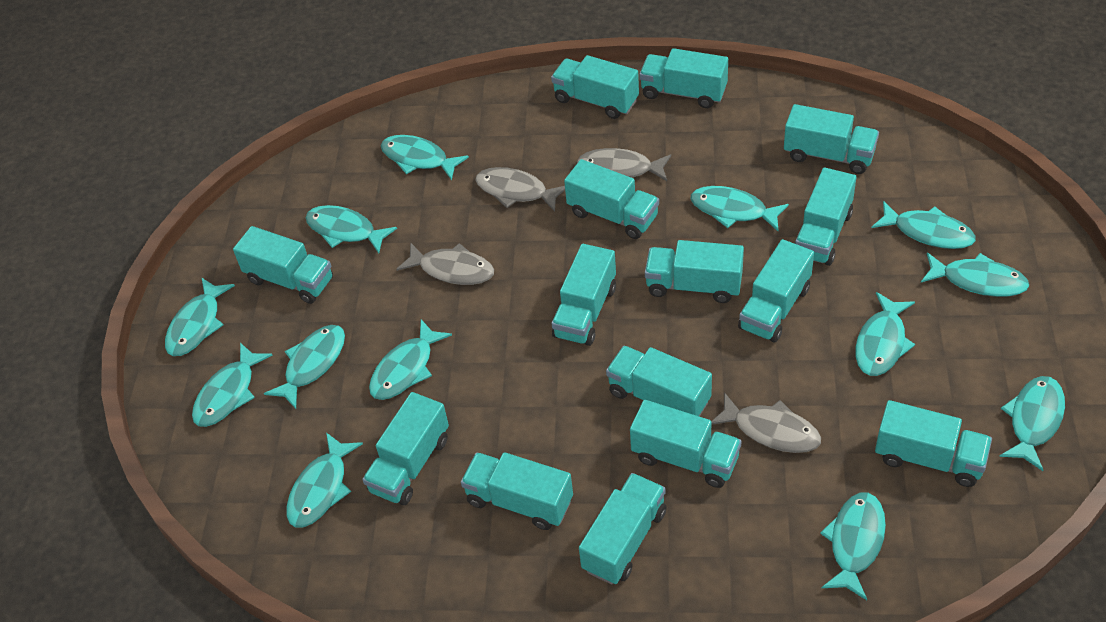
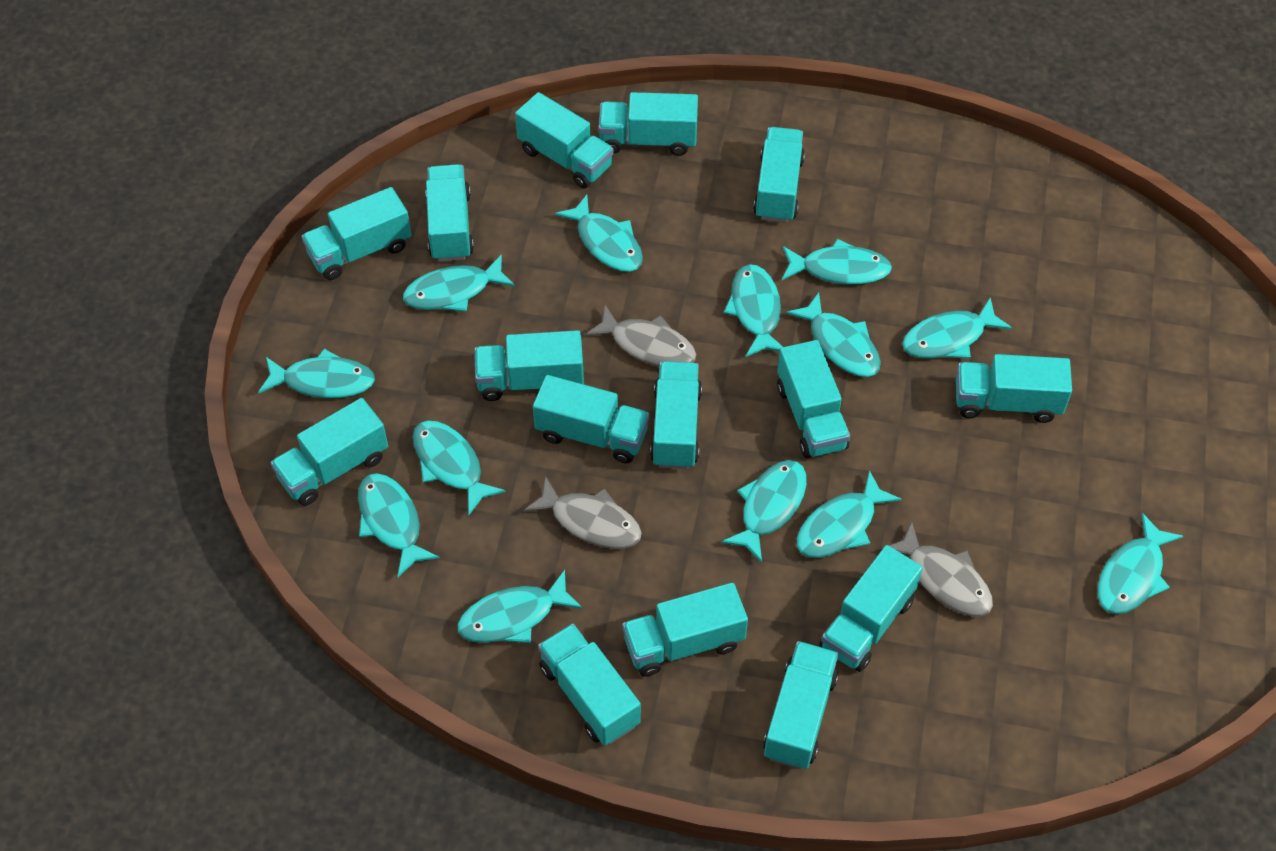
grey fish: 4 -> 3

